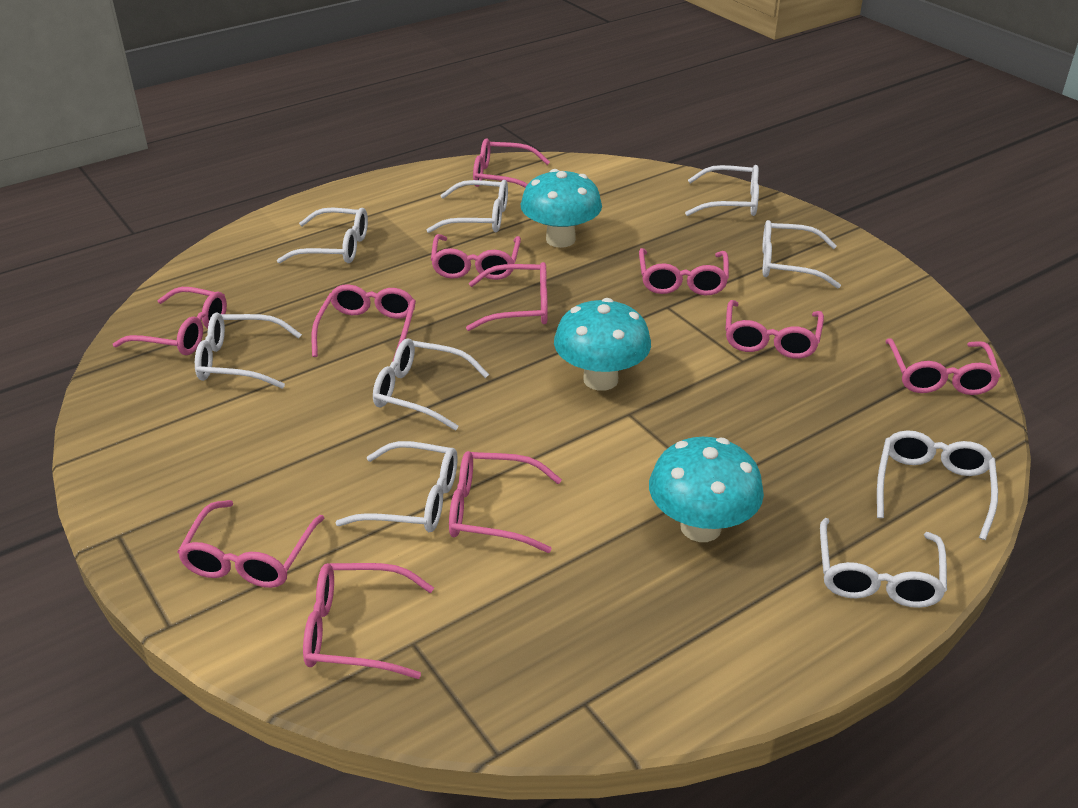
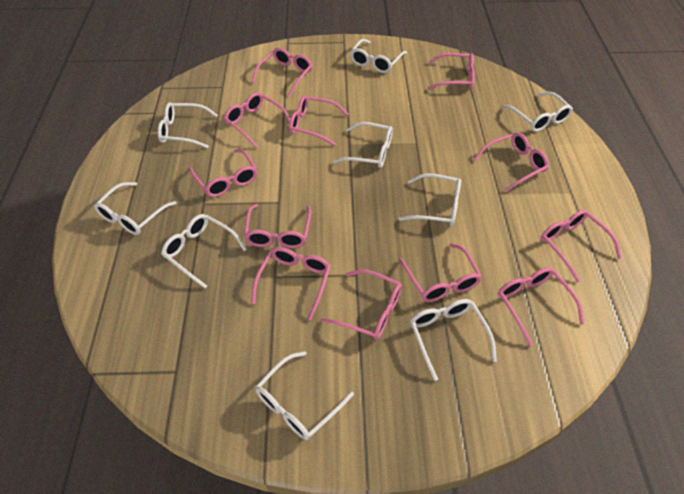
pink glasses: 11 -> 12
turquoise mushroom: 3 -> 0

